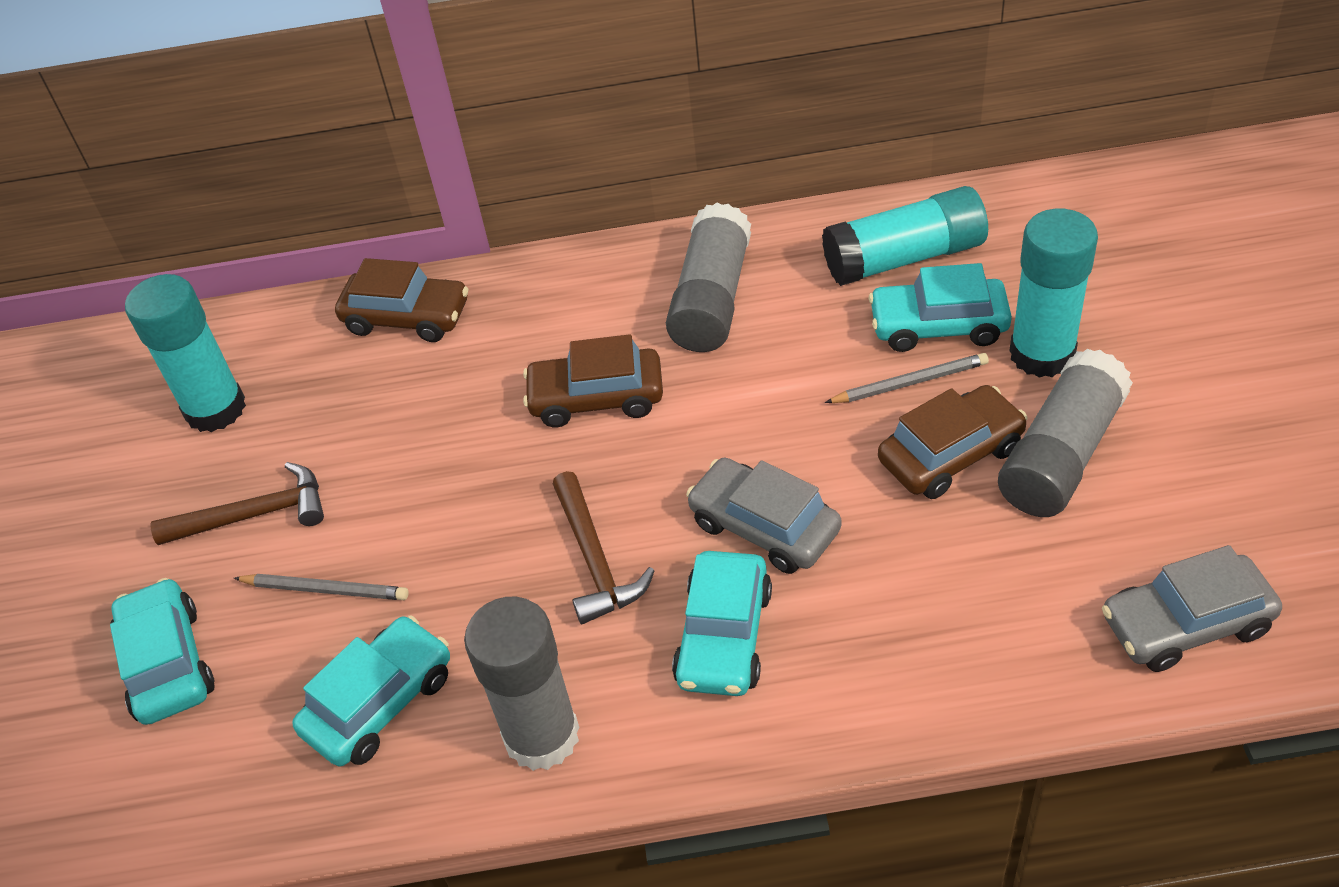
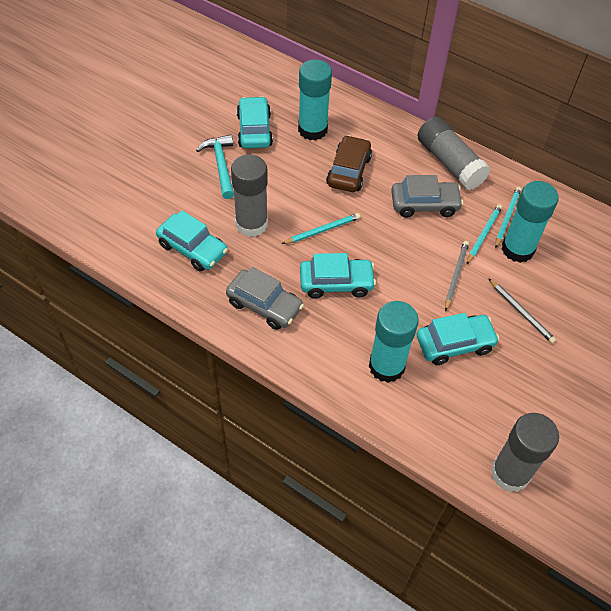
brown car: 3 -> 1
brown hammer: 2 -> 0
turquoise hammer: 0 -> 1
turquoise pencil: 0 -> 3

